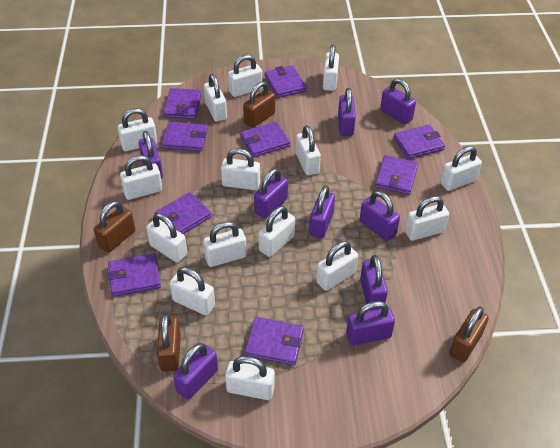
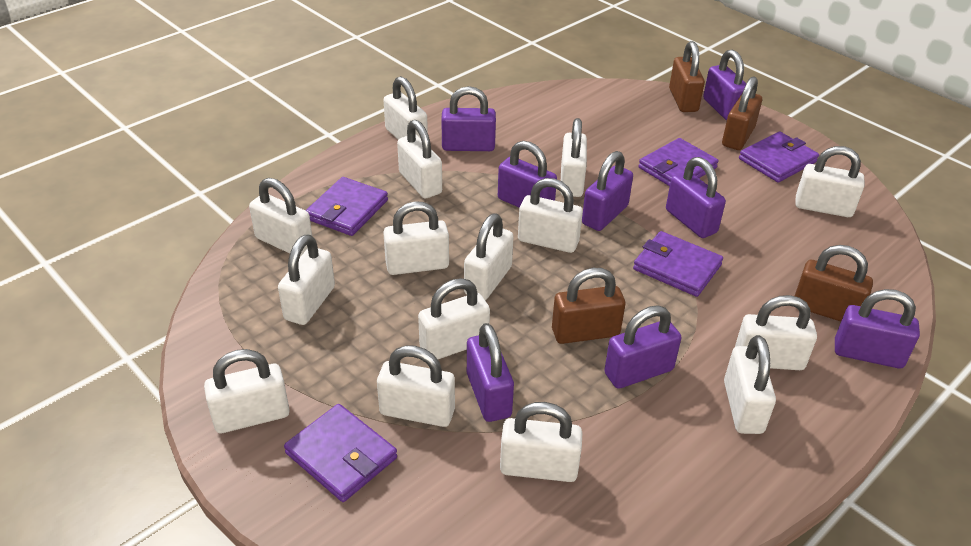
purple padlock: 9 -> 8
purple wallet: 9 -> 5

